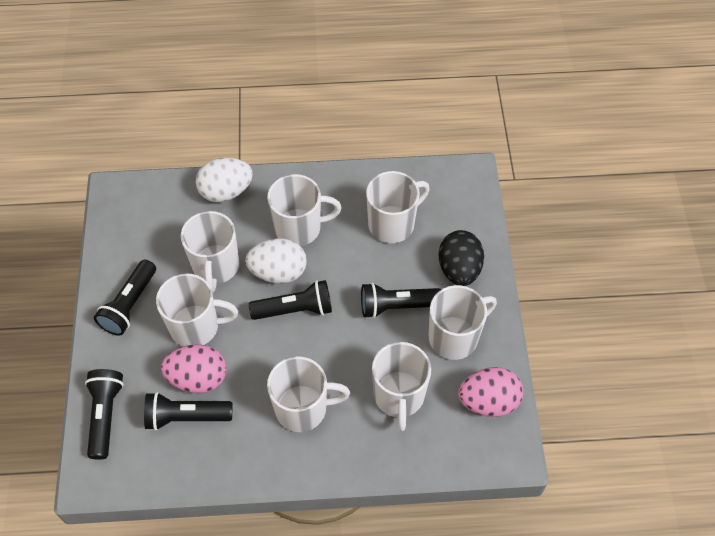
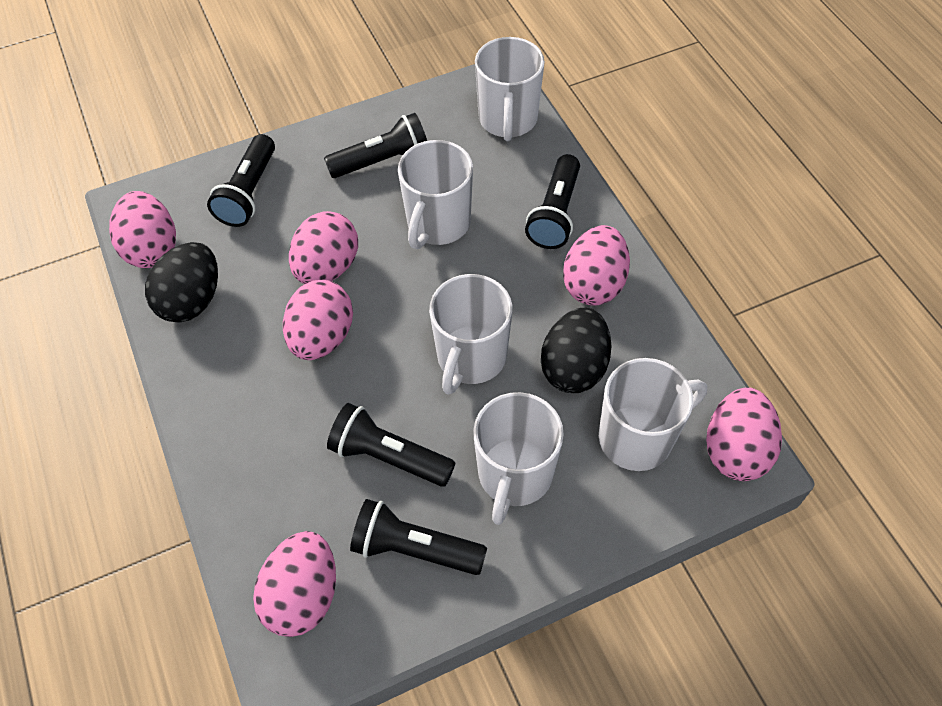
black egg: 1 -> 2
pink egg: 2 -> 6
white egg: 2 -> 0
white mug: 7 -> 5

